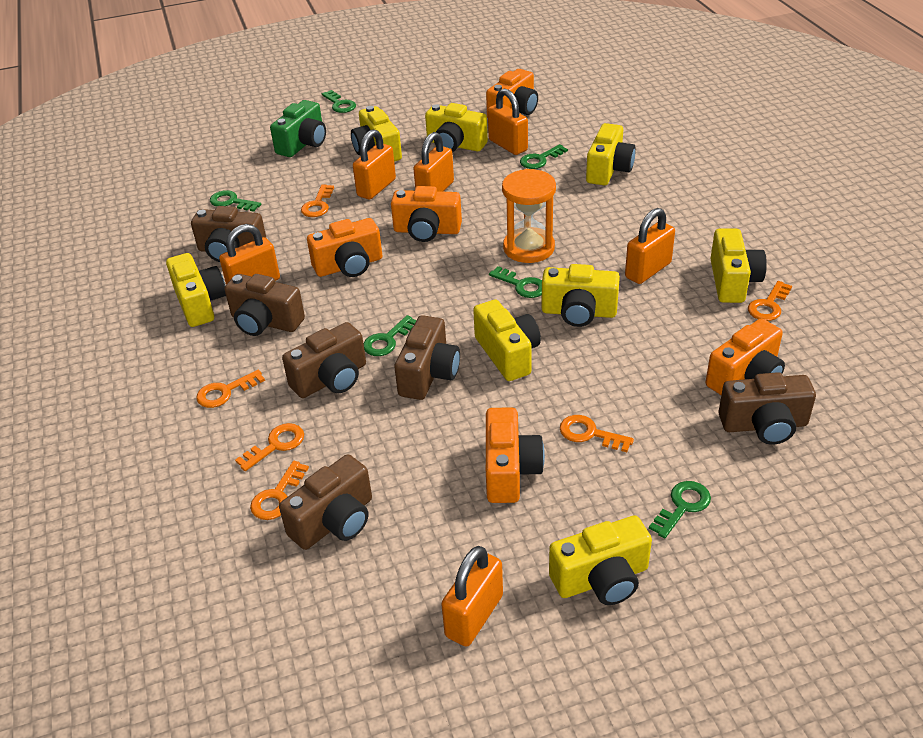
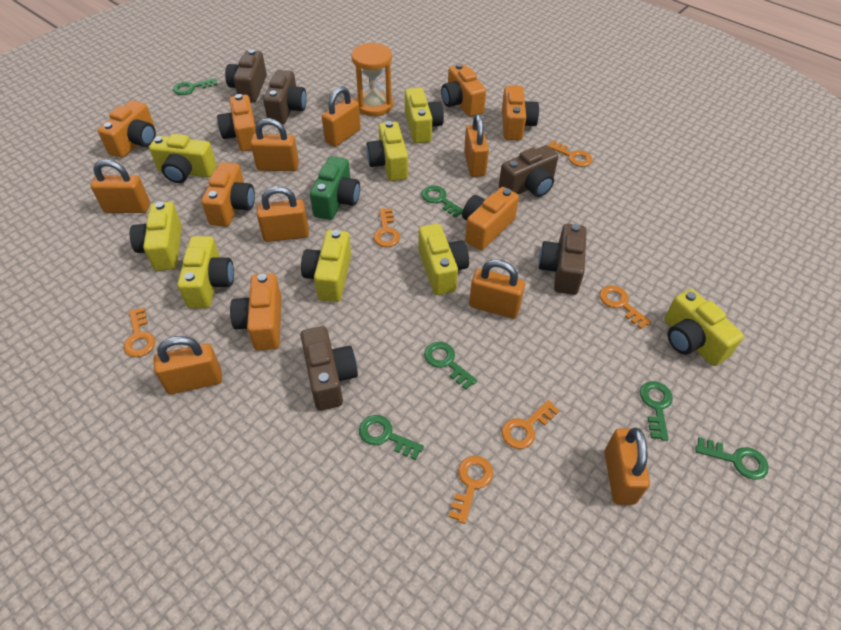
brown camera: 6 -> 5
orange camera: 5 -> 7
orange padlock: 6 -> 8

